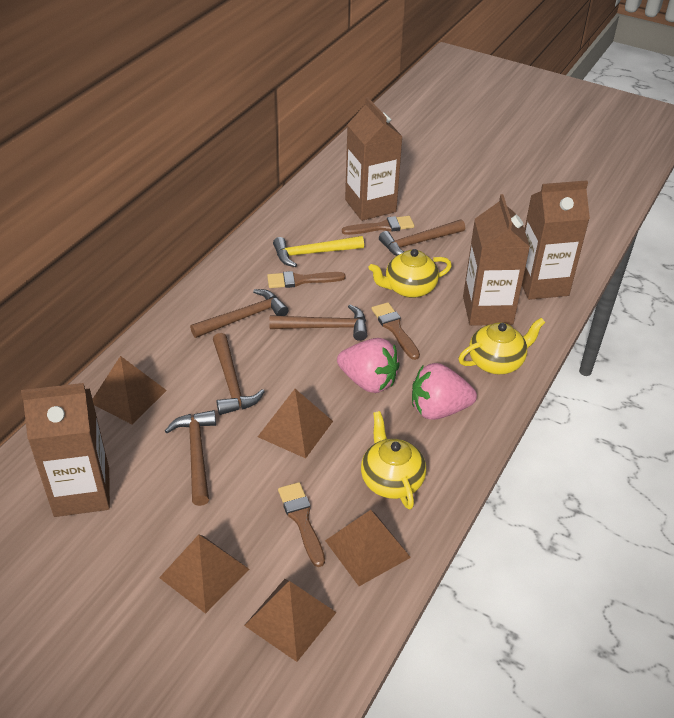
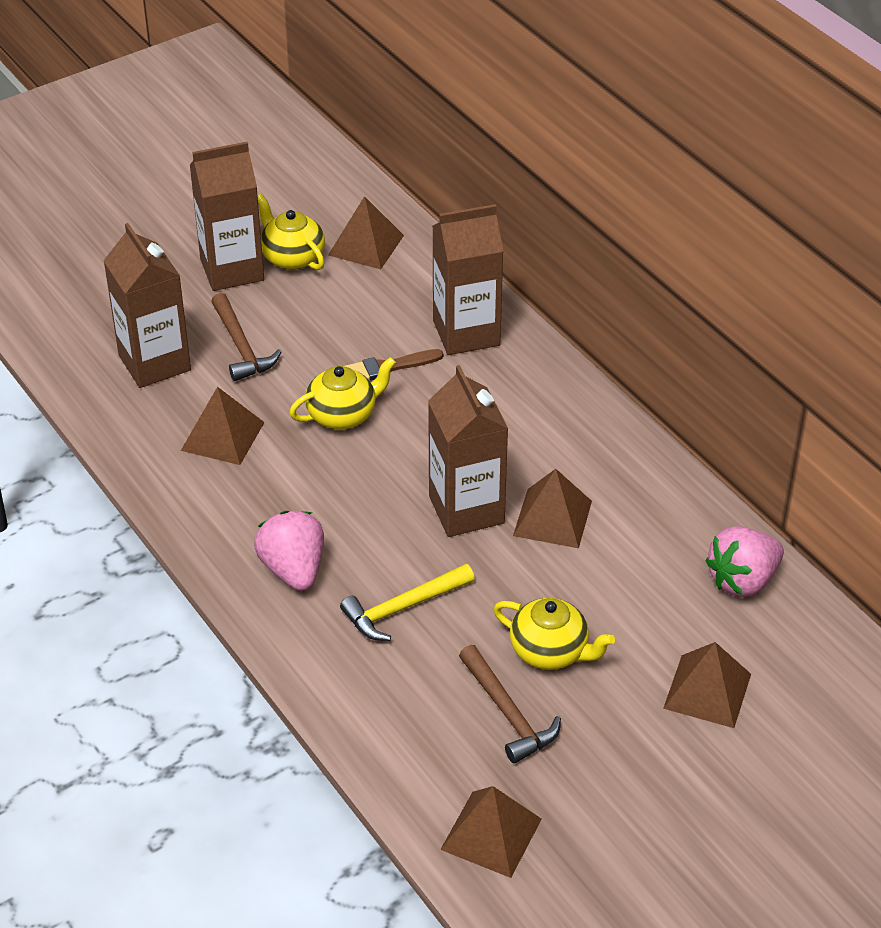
brown brush: 4 -> 1
brown hammer: 5 -> 2

